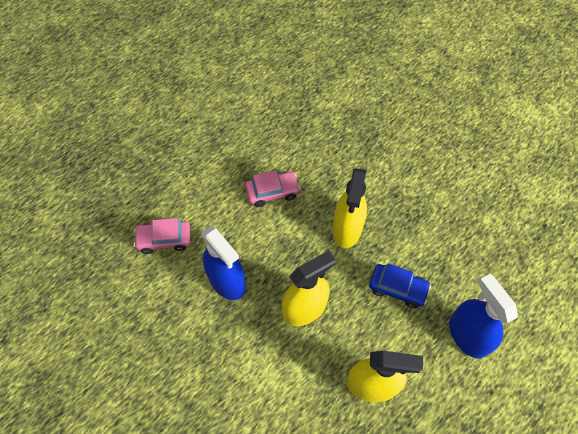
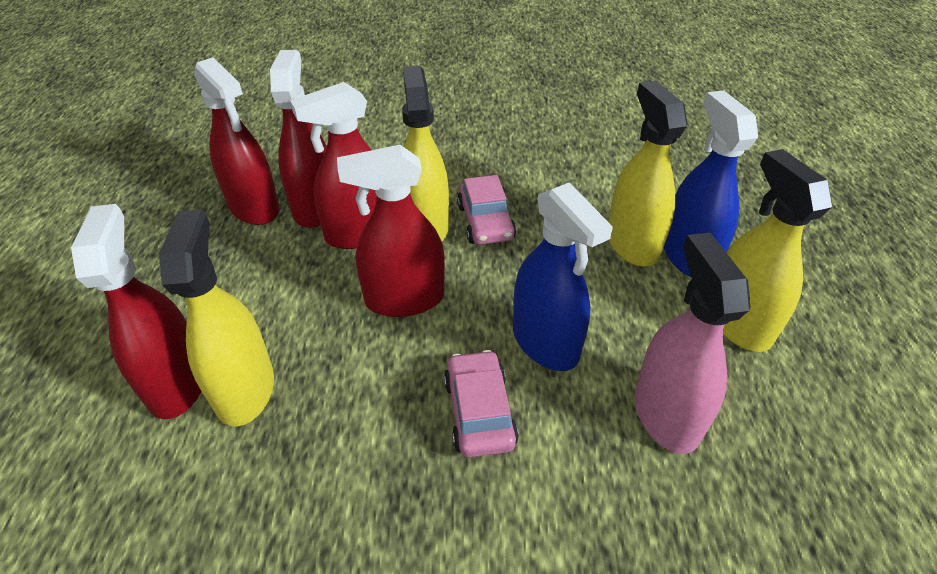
blue car: 1 -> 0
pink spray bottle: 0 -> 1
red spray bottle: 0 -> 5
yellow spray bottle: 3 -> 4

